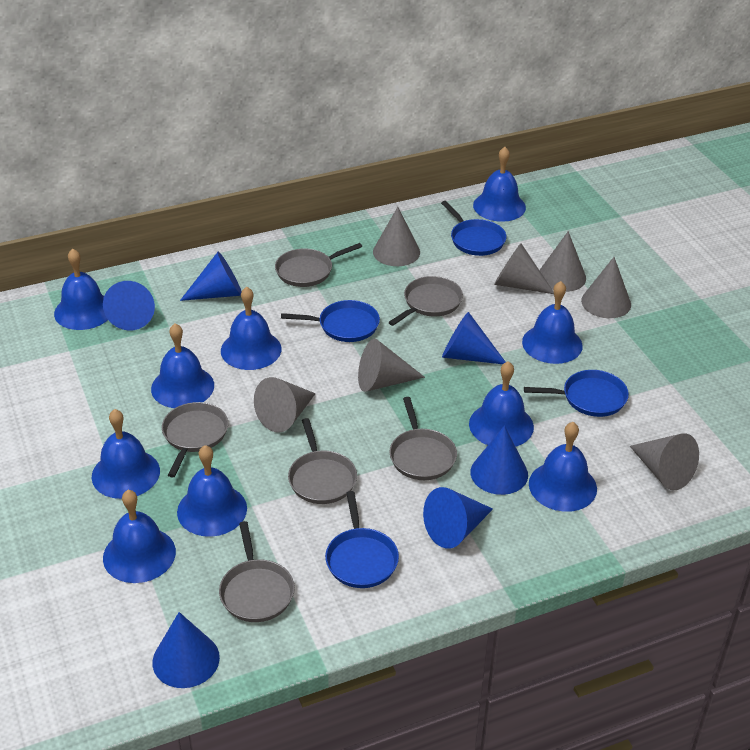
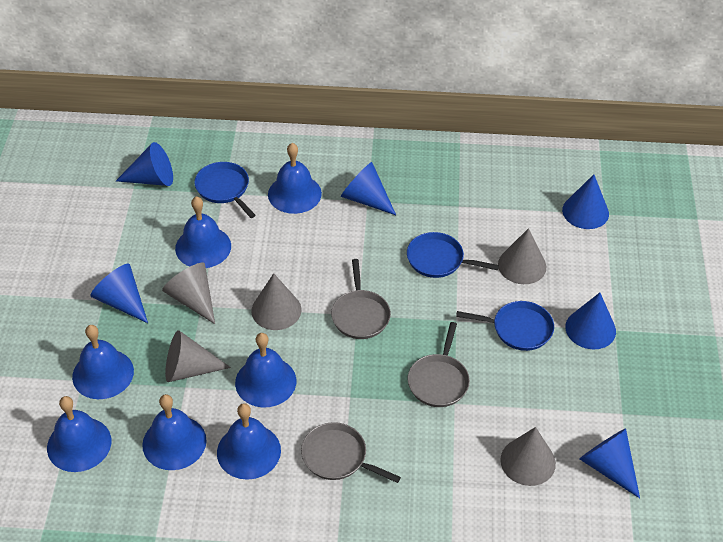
blue bell: 10 -> 7
blue pan: 4 -> 3
grey cone: 7 -> 5
grey pan: 6 -> 3

